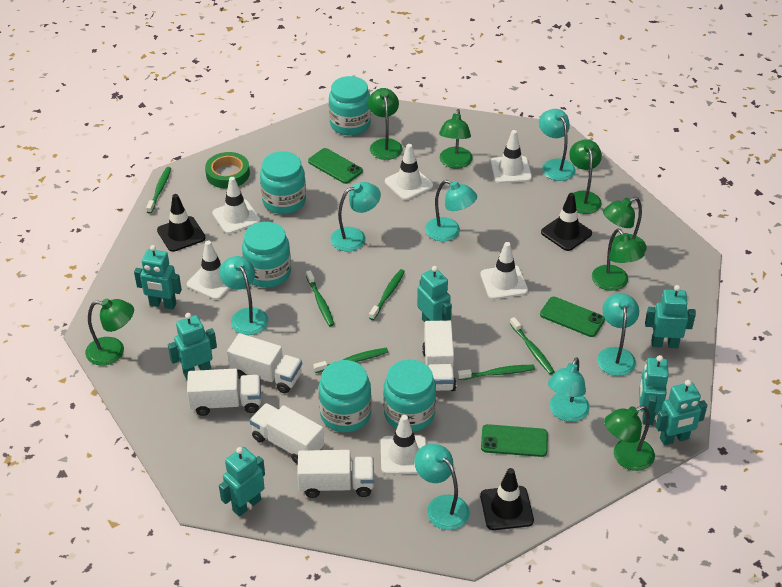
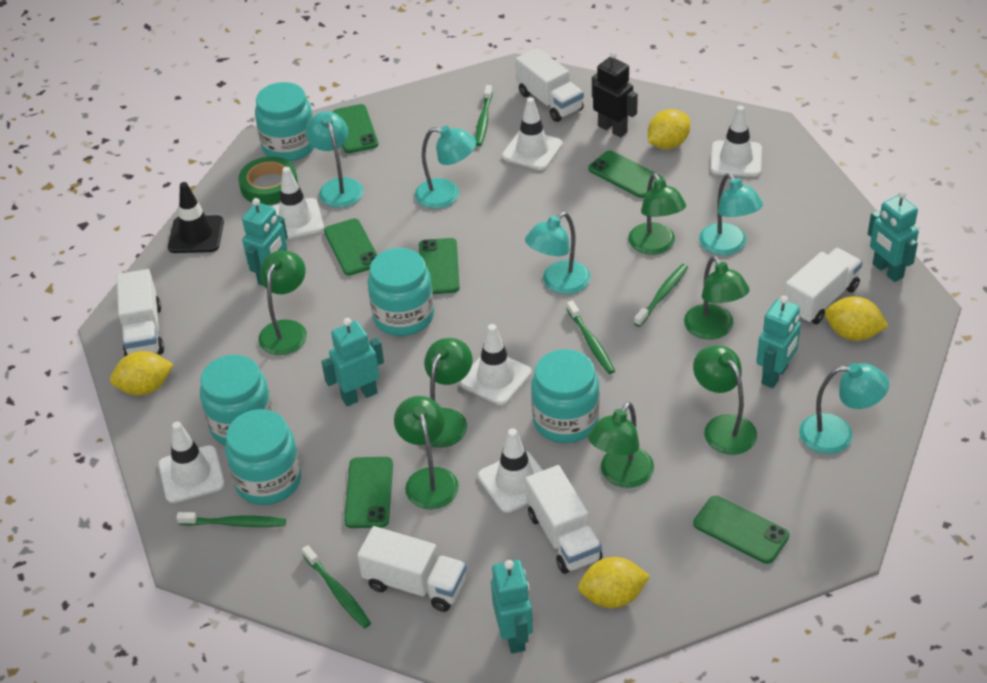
black robot: 0 -> 1
black traffic cone: 3 -> 1
green phone: 3 -> 6
green toothbrush: 6 -> 5
turquoise lamp: 7 -> 5
turquoise robot: 7 -> 5
yellow lemon: 0 -> 4

